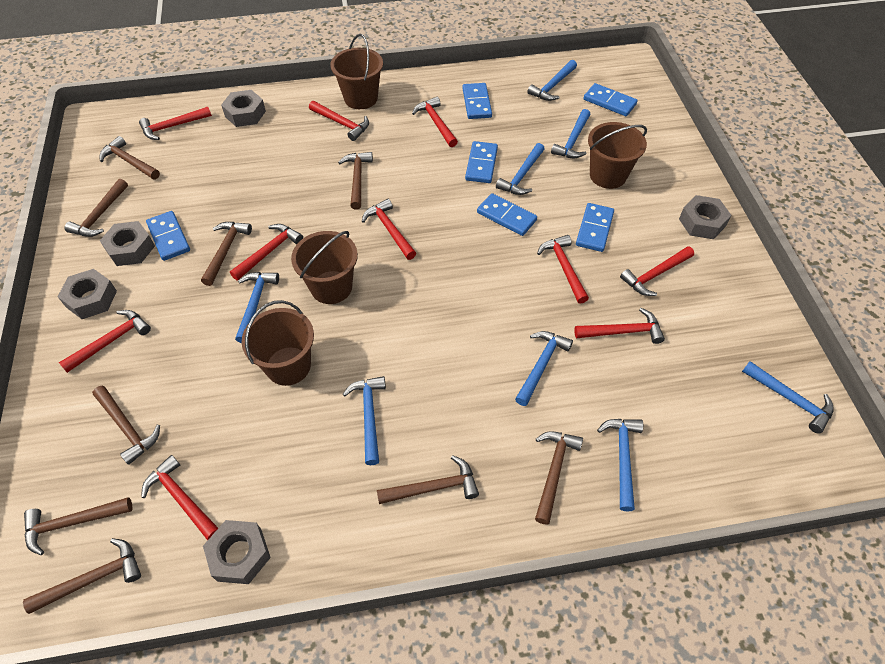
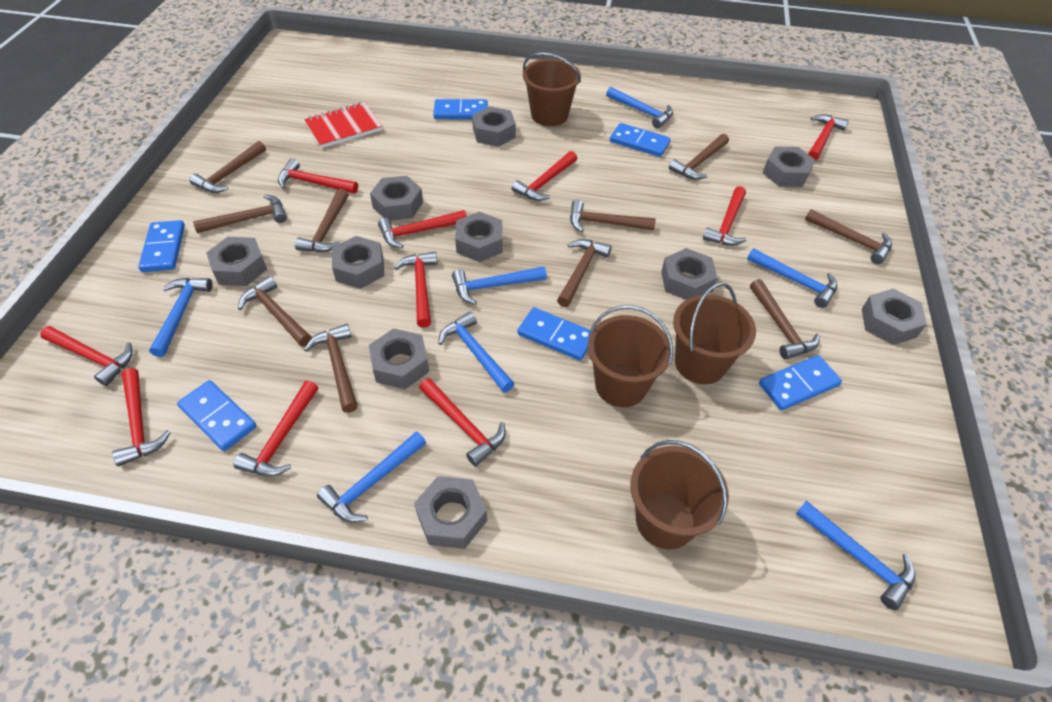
blue hammer: 8 -> 7
brown hammer: 9 -> 10
grey nut: 5 -> 10
red notebook: 0 -> 1

